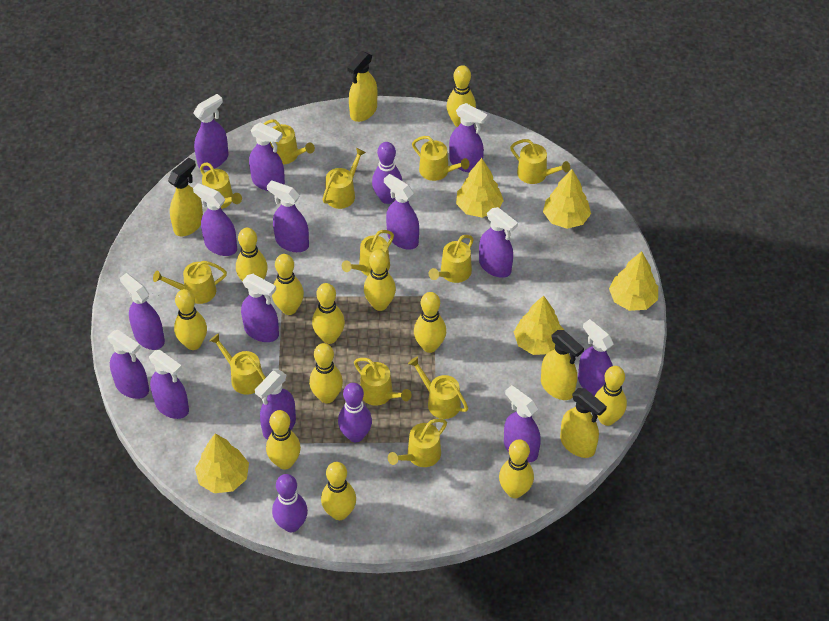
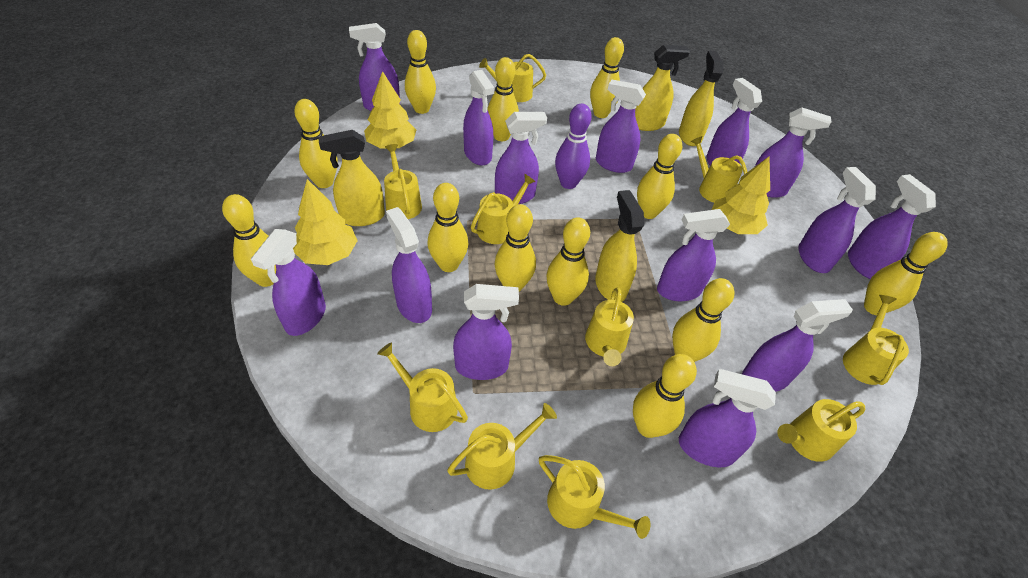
purple bowling pin: 3 -> 1
yellow tree: 5 -> 3
yellow watering can: 12 -> 10

